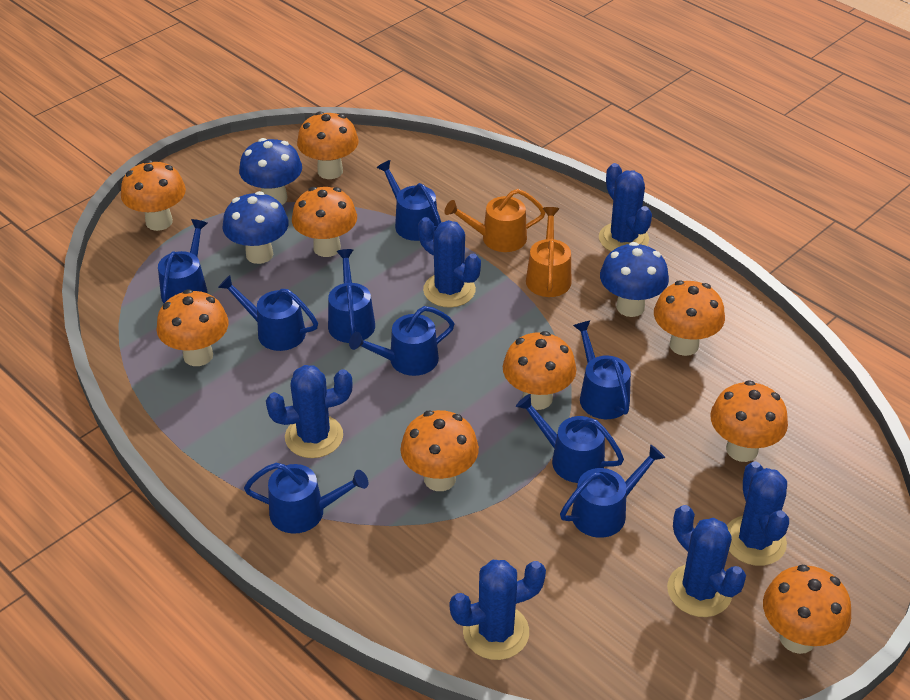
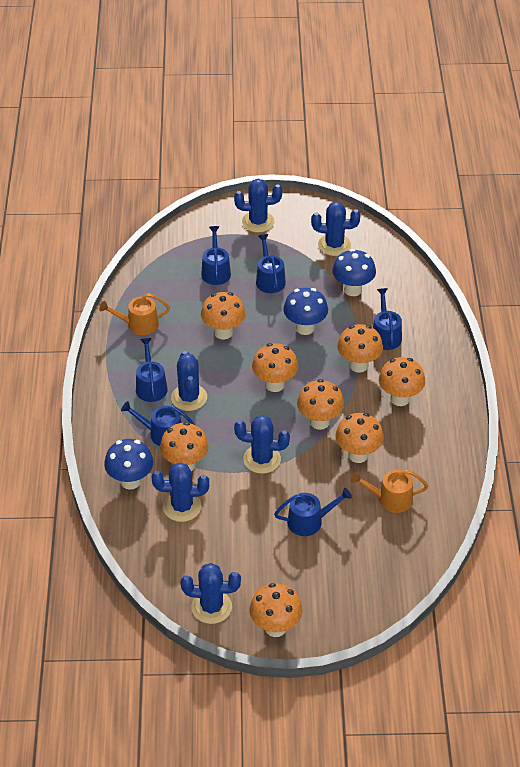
blue watering can: 9 -> 6
orange mushroom: 9 -> 8

